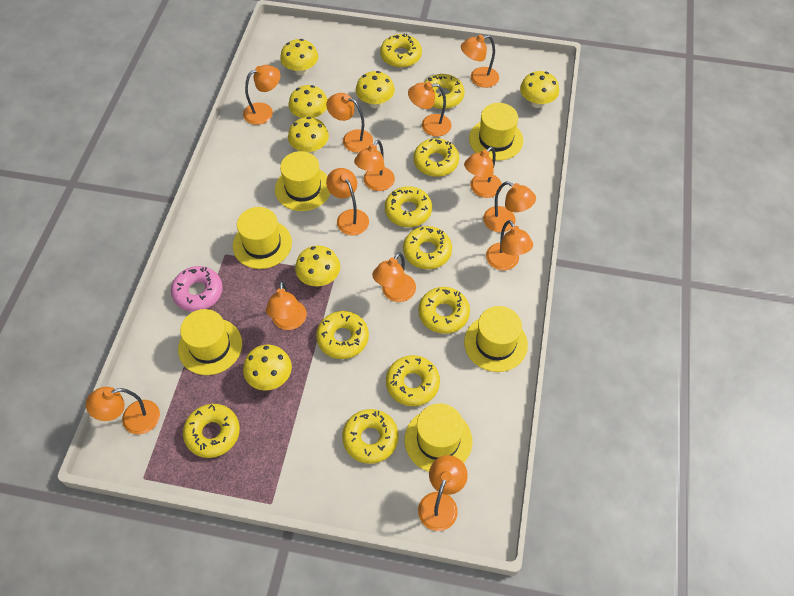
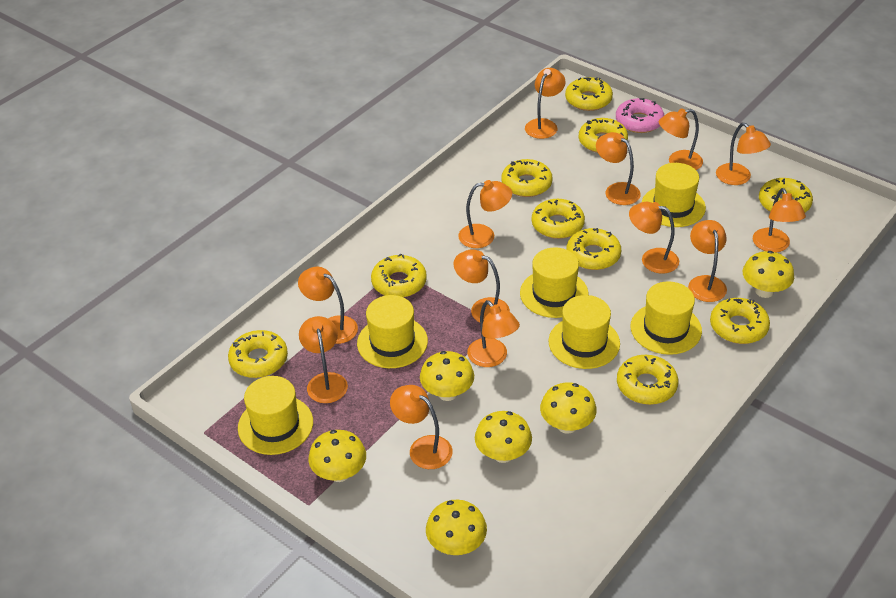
yellow mushroom: 7 -> 6

